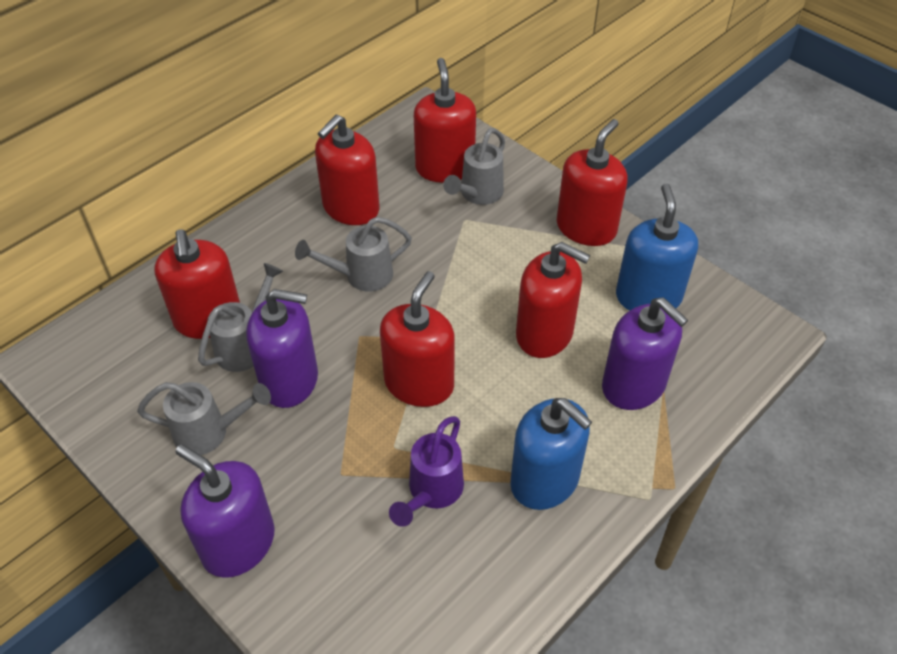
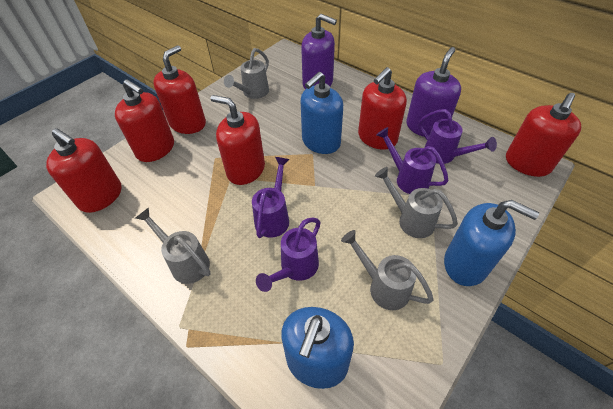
blue soap dispenser: 2 -> 3
purple soap dispenser: 3 -> 2
purple watering can: 1 -> 4

